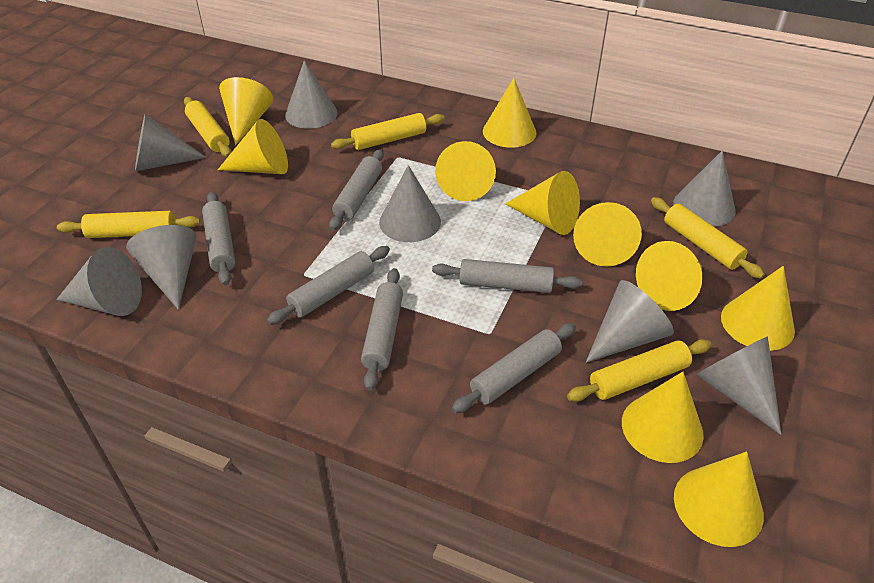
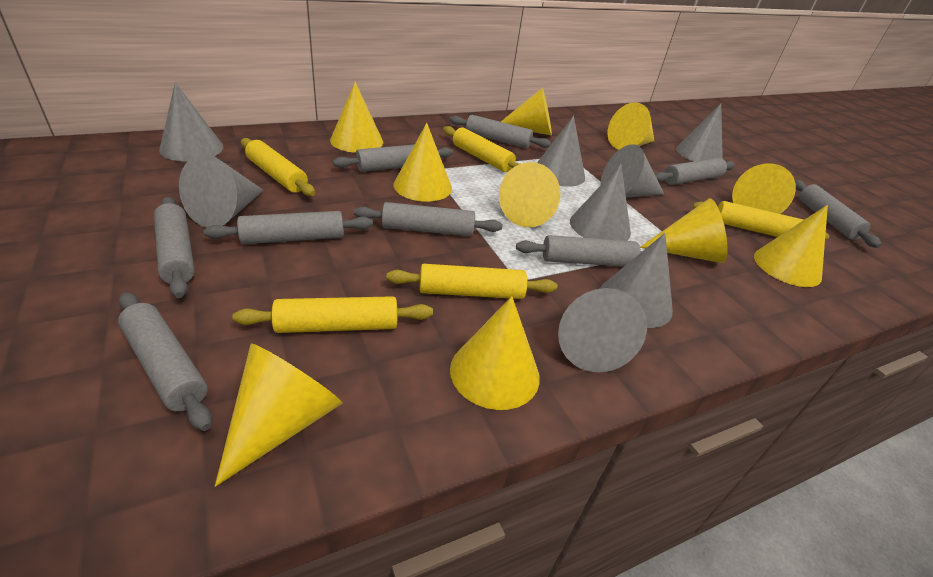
grey rolling pin: 6 -> 9

